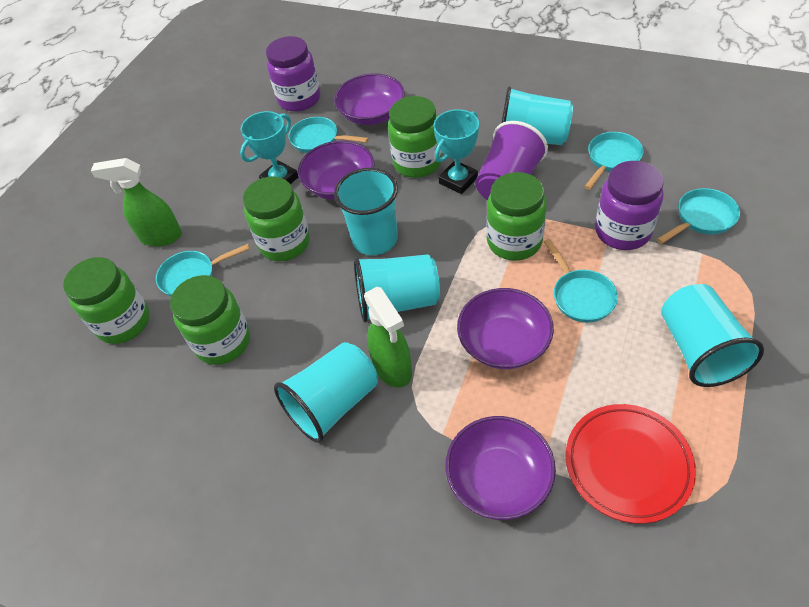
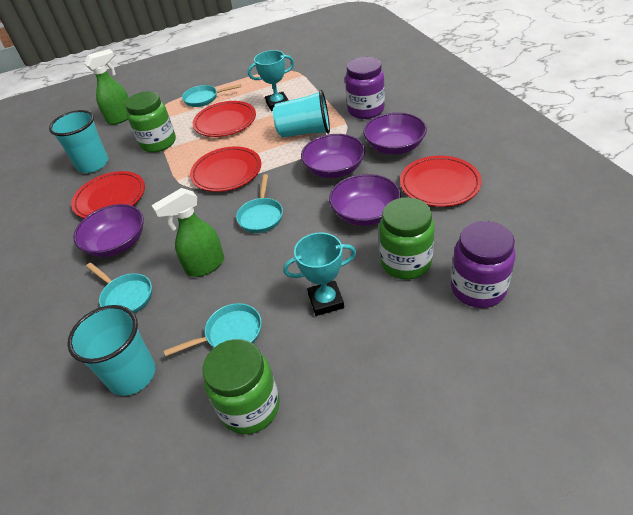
green jar: 5 -> 3
purple cup: 1 -> 0
red plate: 1 -> 4
turquoise cup: 5 -> 3
turquoise pan: 5 -> 4

